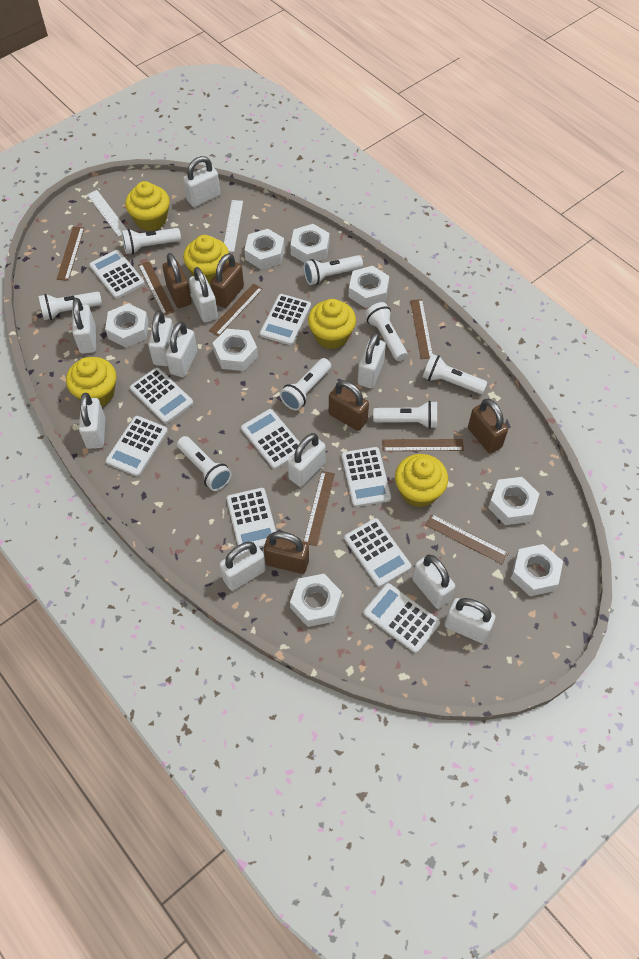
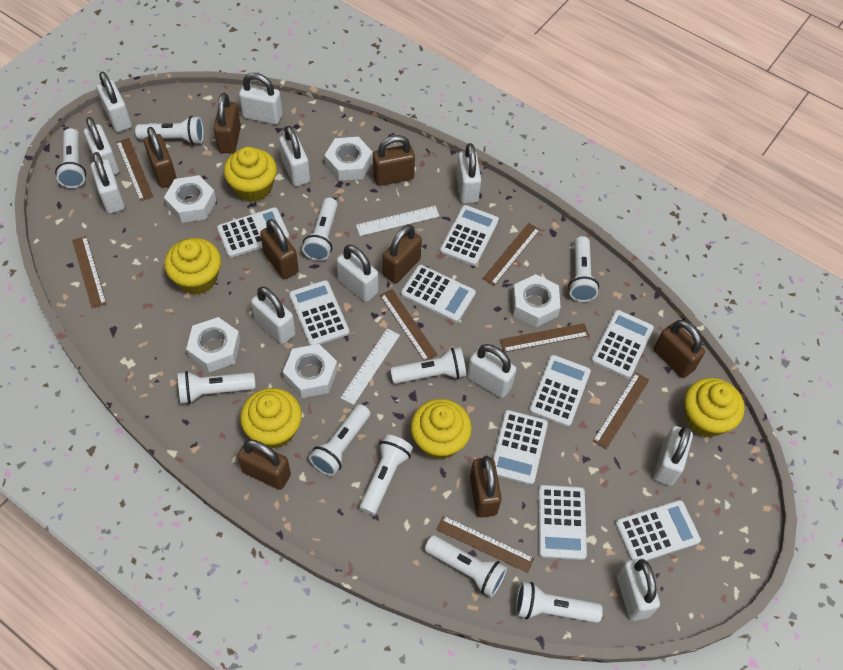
brown padlock: 5 -> 8
white flashlight: 8 -> 10
white nut: 8 -> 5

